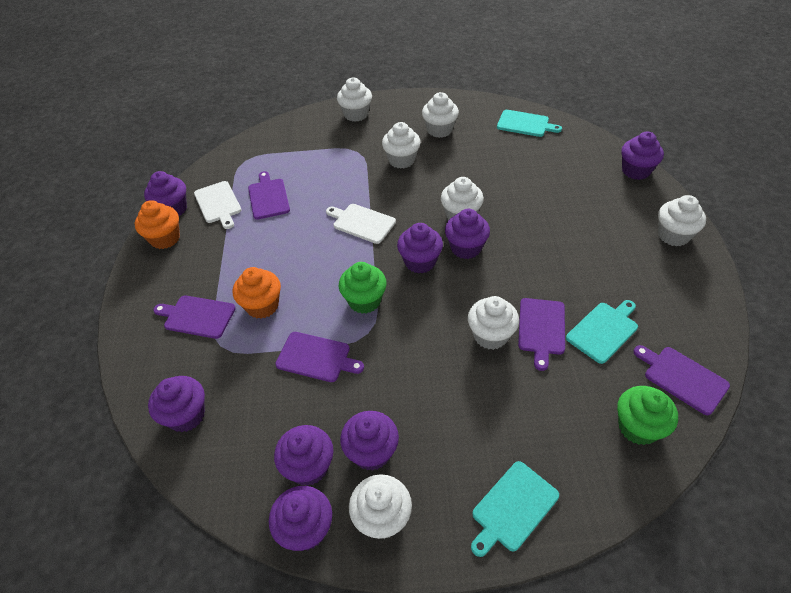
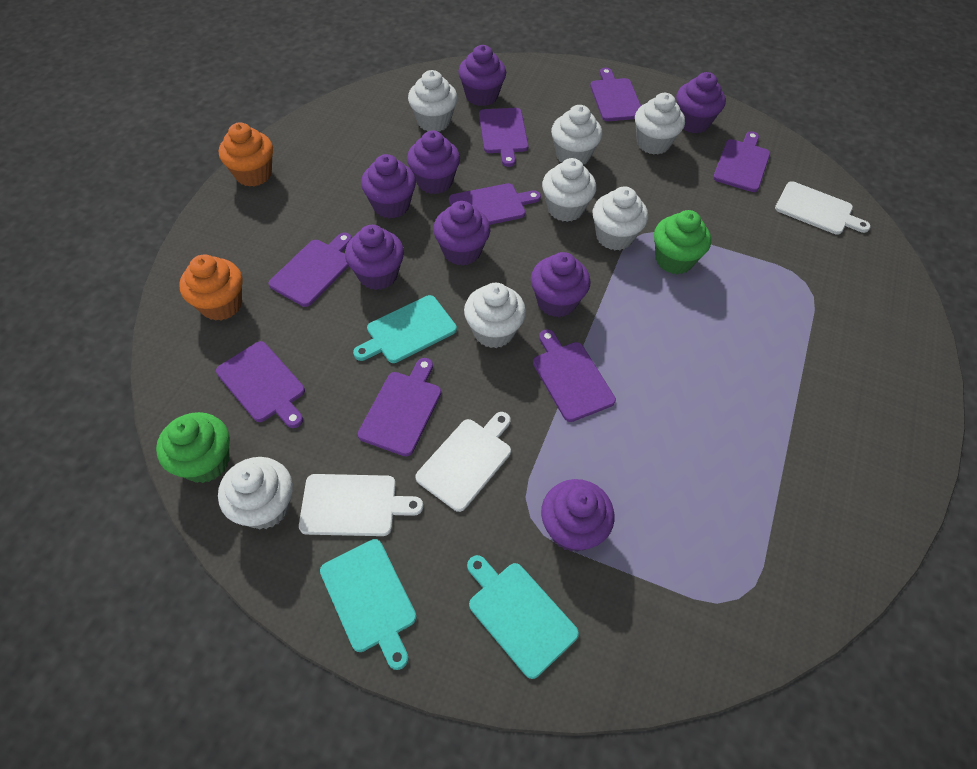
purple cutting board: 5 -> 8
white cutting board: 2 -> 3

